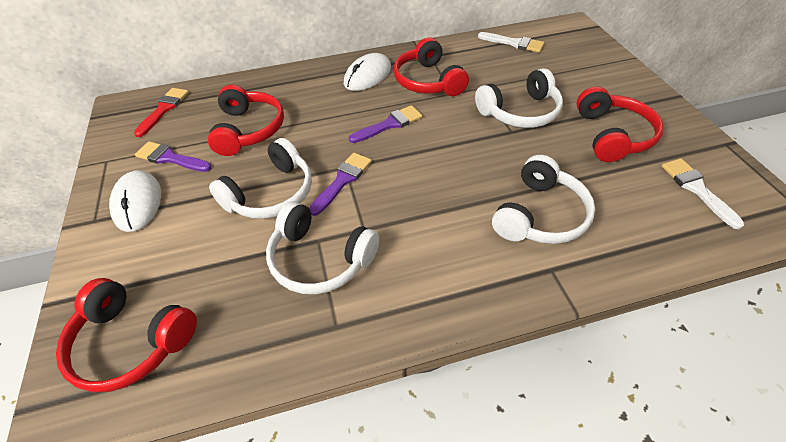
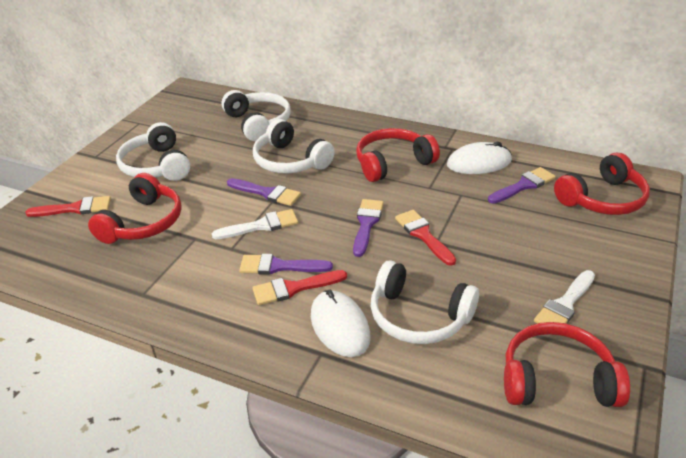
purple brush: 3 -> 4
red brush: 1 -> 3

